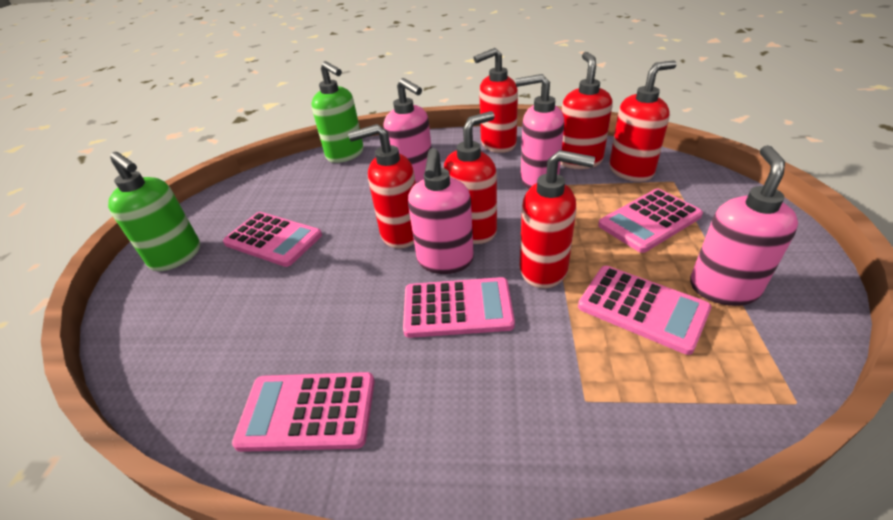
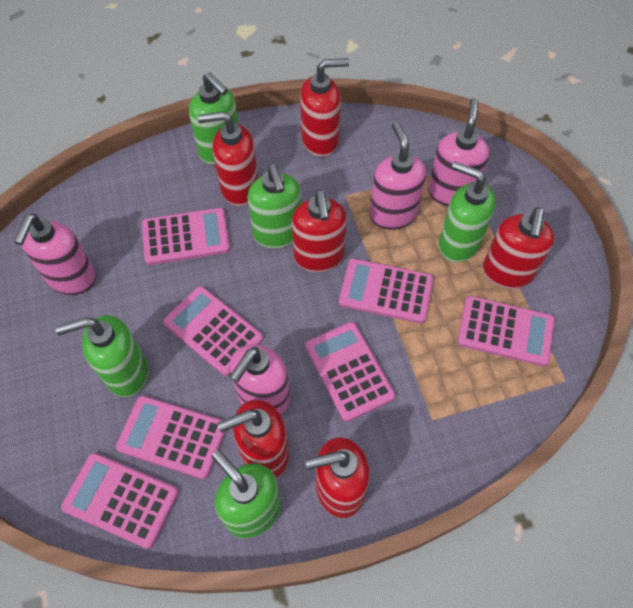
green soap dispenser: 2 -> 5
pink calculator: 5 -> 7

